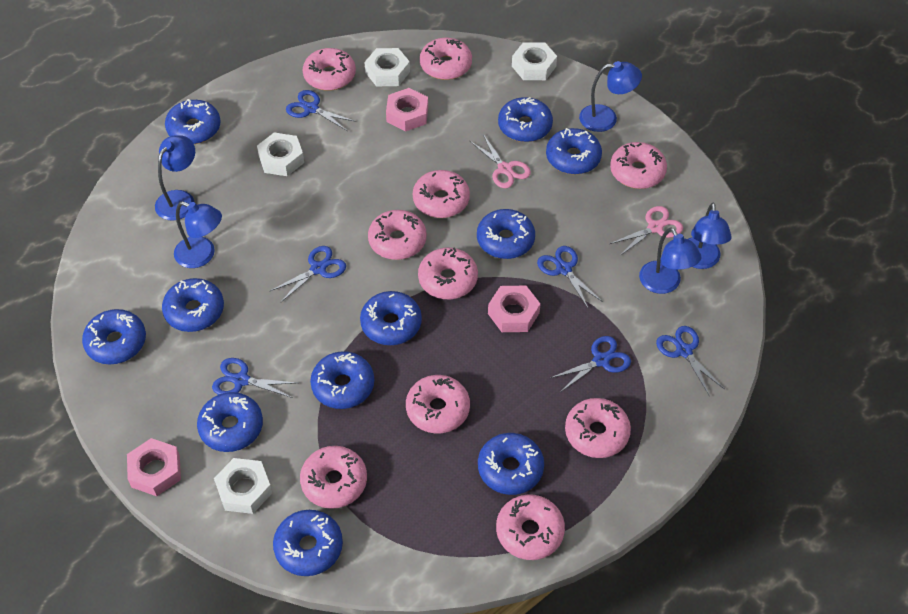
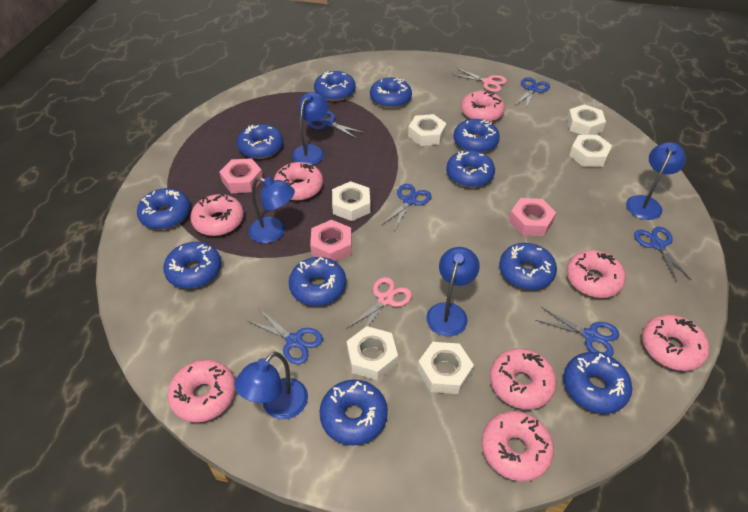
pink donut: 10 -> 8
white nut: 4 -> 6

